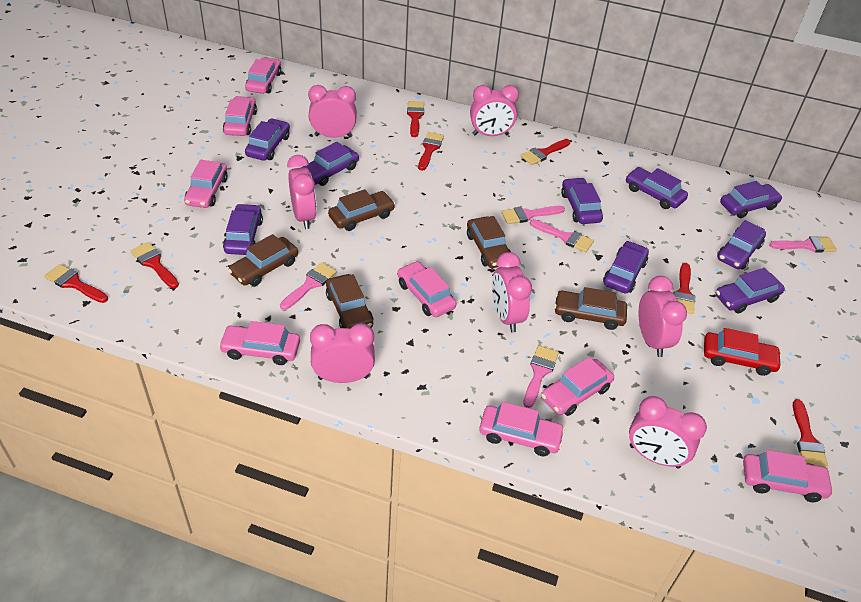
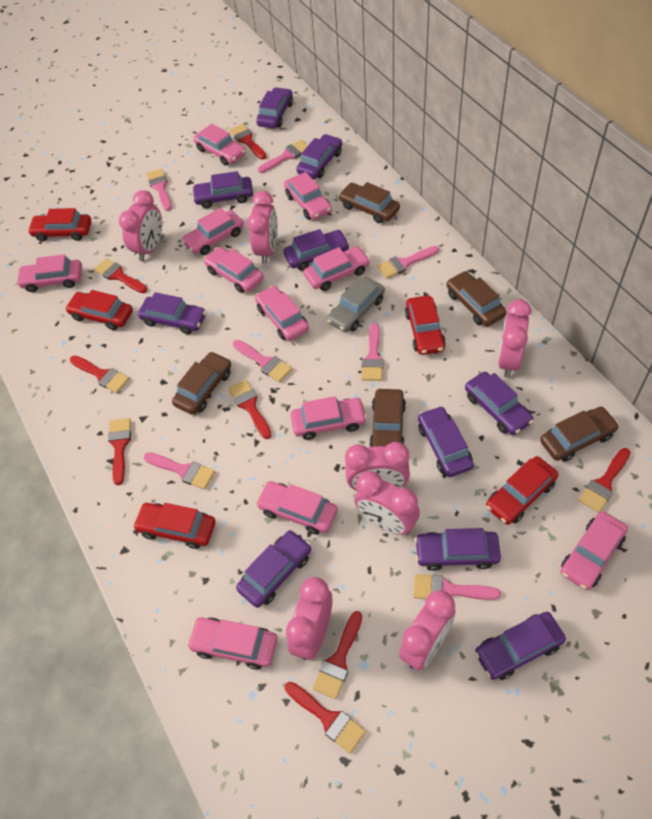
grey car: 0 -> 1
pink brush: 5 -> 7
pink car: 8 -> 11
purple car: 9 -> 10
red brush: 7 -> 8
red car: 1 -> 5

